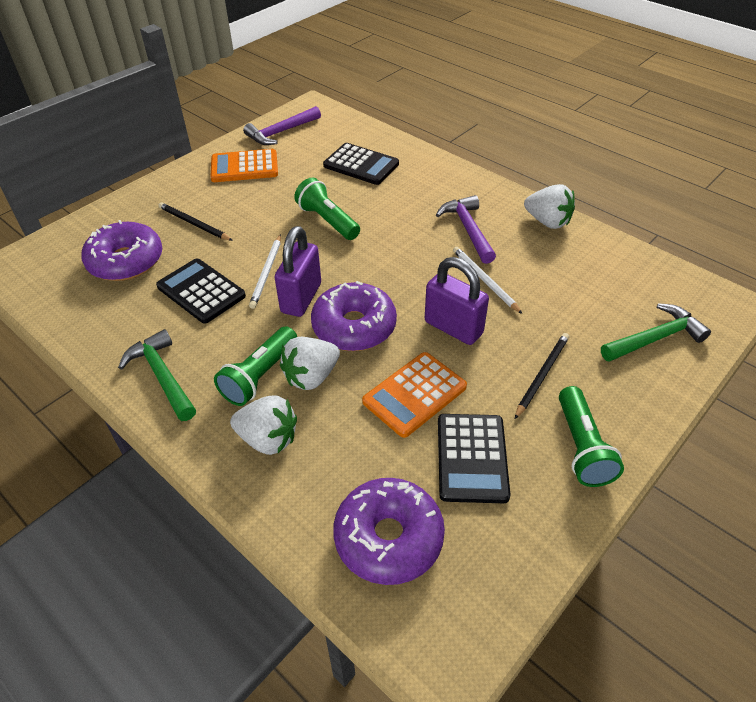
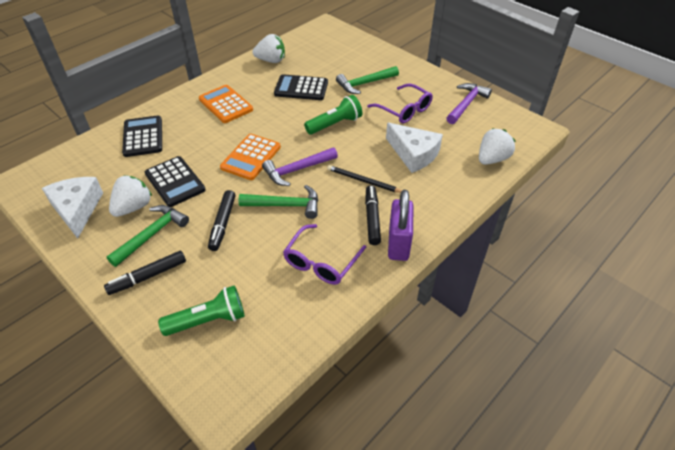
black marker: 0 -> 3
black pencil: 2 -> 1
green flashlight: 3 -> 2
green hammer: 2 -> 3
purple donut: 3 -> 0
purple glasses: 0 -> 2
purple padlock: 2 -> 1
white cheese: 0 -> 2
white pencil: 2 -> 0

